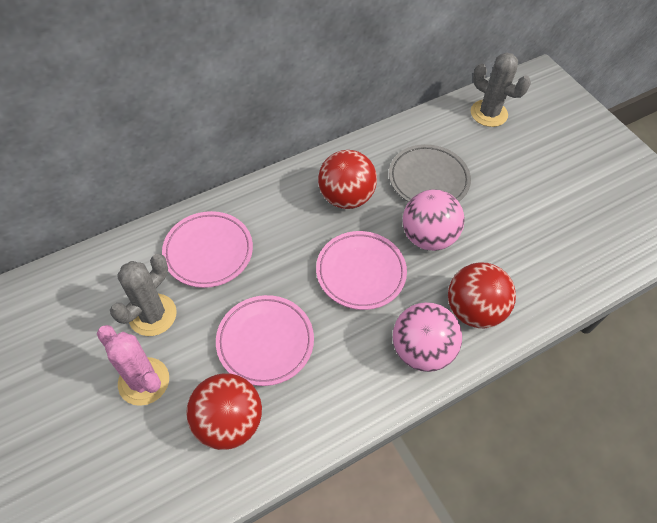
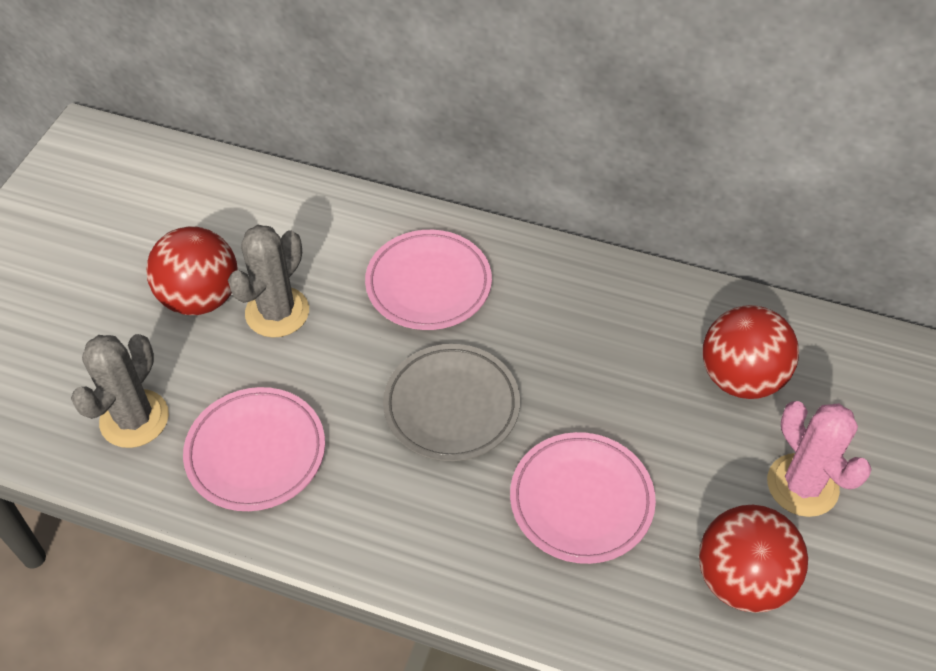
pink ball: 2 -> 0

